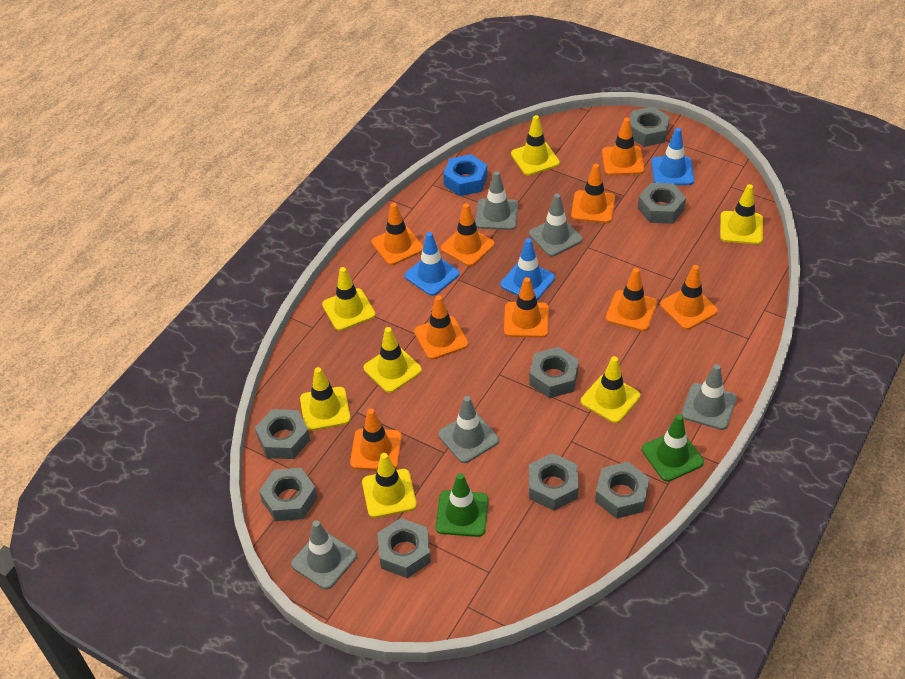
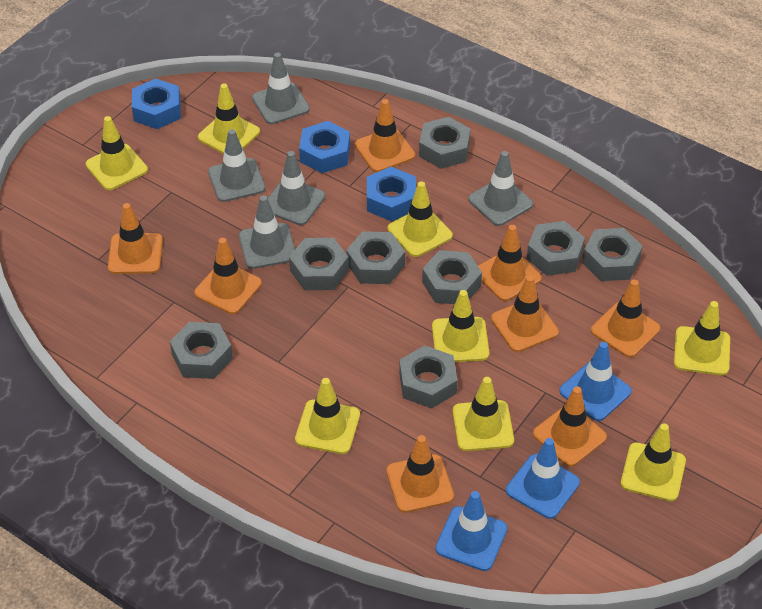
blue nut: 1 -> 3
green traffic cone: 2 -> 0
orange traffic cone: 9 -> 8
yellow traffic cone: 7 -> 8

